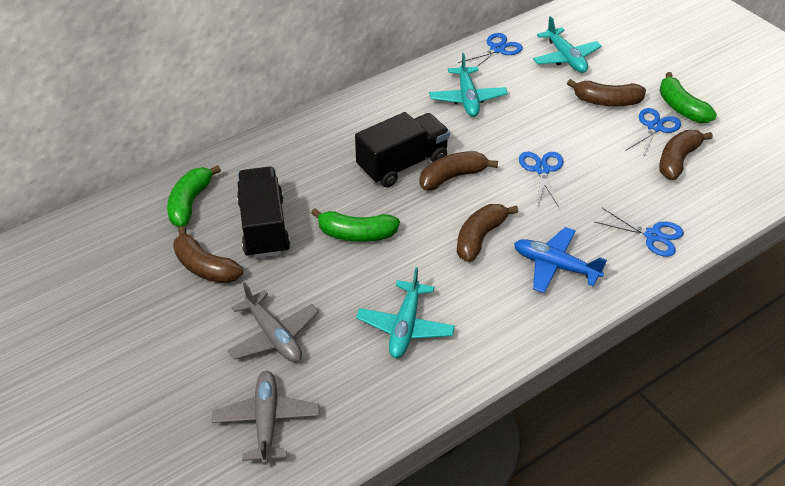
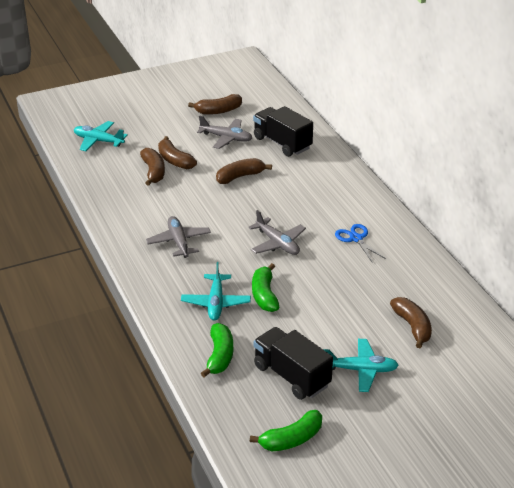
blue plane: 1 -> 0
blue scissors: 4 -> 1
grey plane: 2 -> 3

